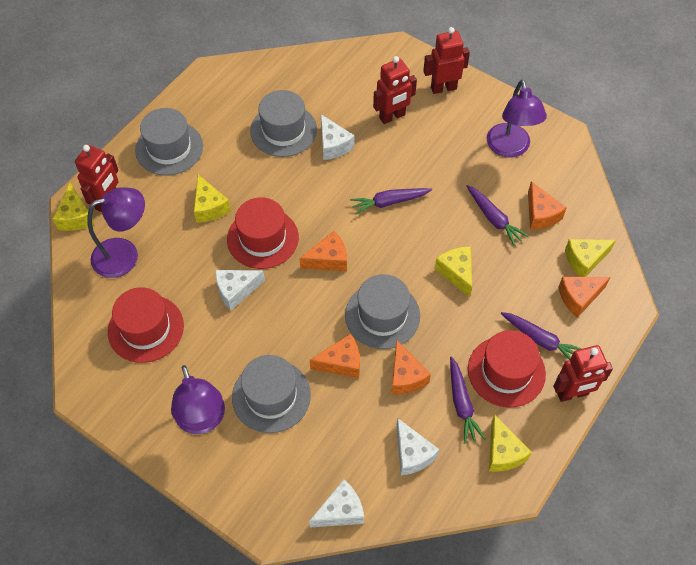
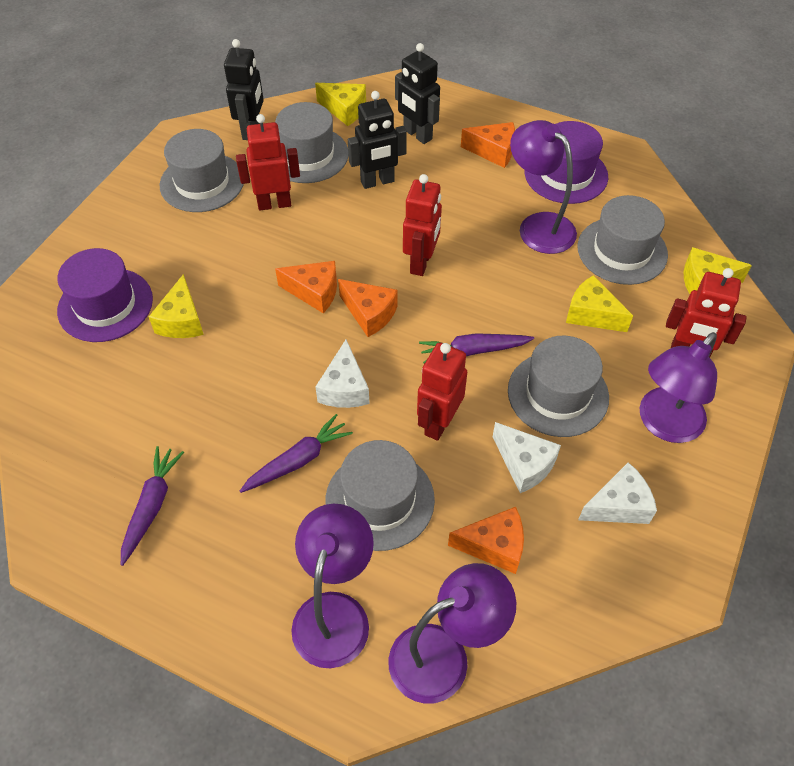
black robot: 0 -> 3
grey hat: 4 -> 5
orange cheese: 5 -> 4
purple carrot: 4 -> 3
purple hat: 0 -> 2
purple lamp: 3 -> 4
red hat: 3 -> 0
white cheese: 4 -> 3
yellow cheese: 5 -> 4

